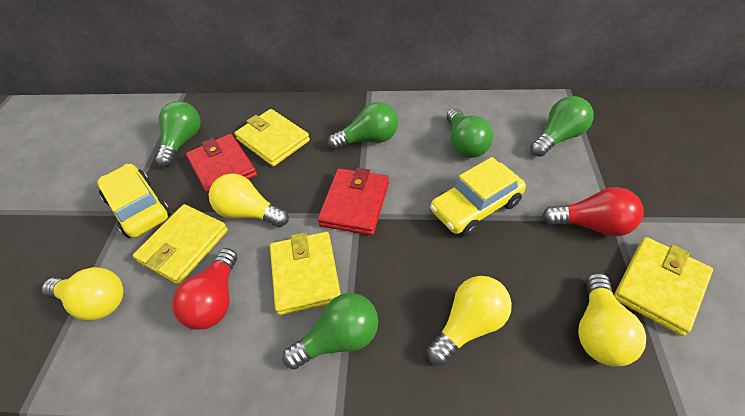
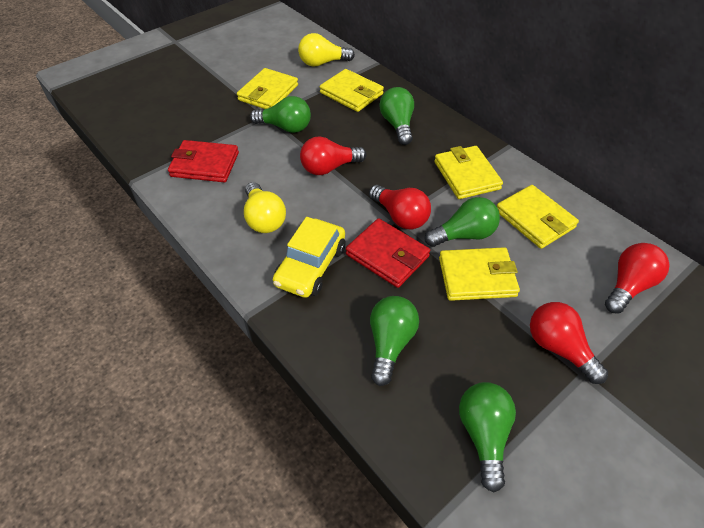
red light bulb: 2 -> 4
yellow car: 2 -> 1
yellow light bulb: 4 -> 2
yellow wallet: 4 -> 5

